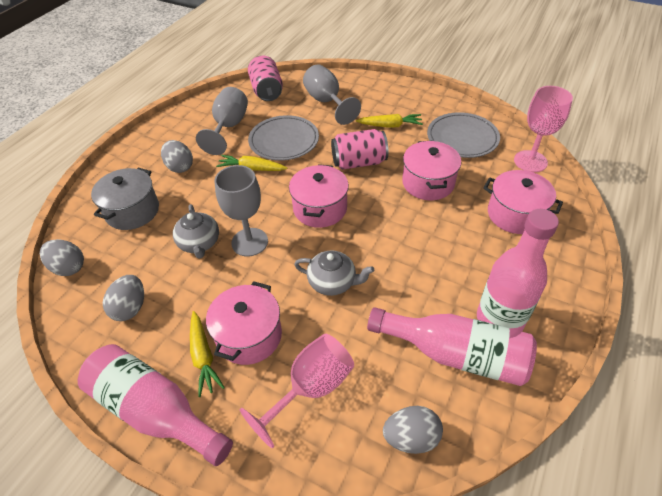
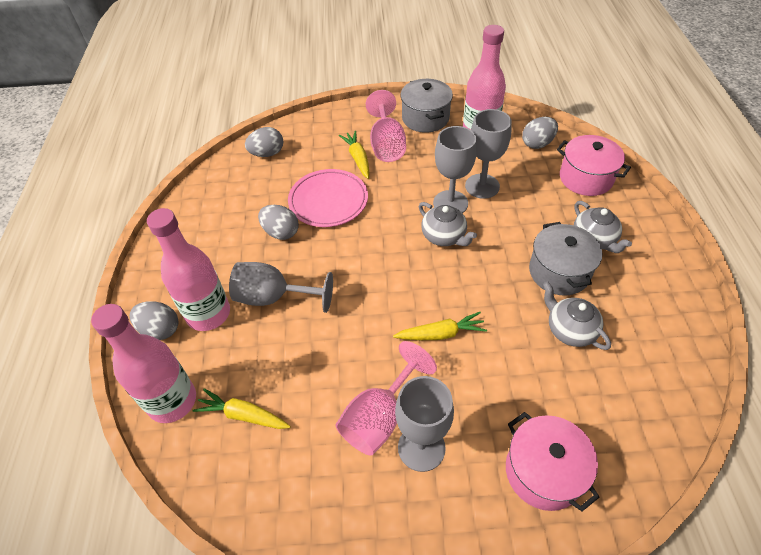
grey goblet: 3 -> 4
grey plate: 2 -> 0
grey pot: 1 -> 2
grey teapot: 2 -> 3
pink can: 2 -> 0
pink plate: 0 -> 1
pink pot: 4 -> 2

